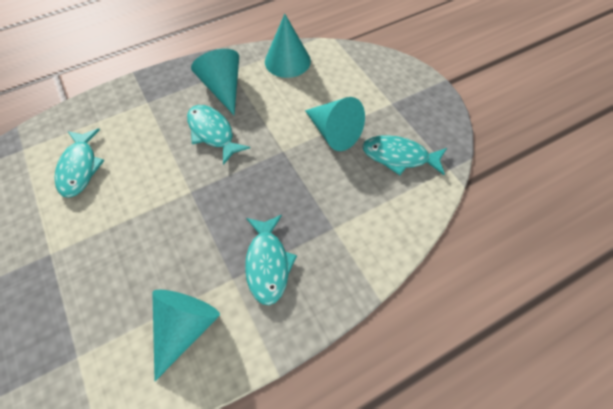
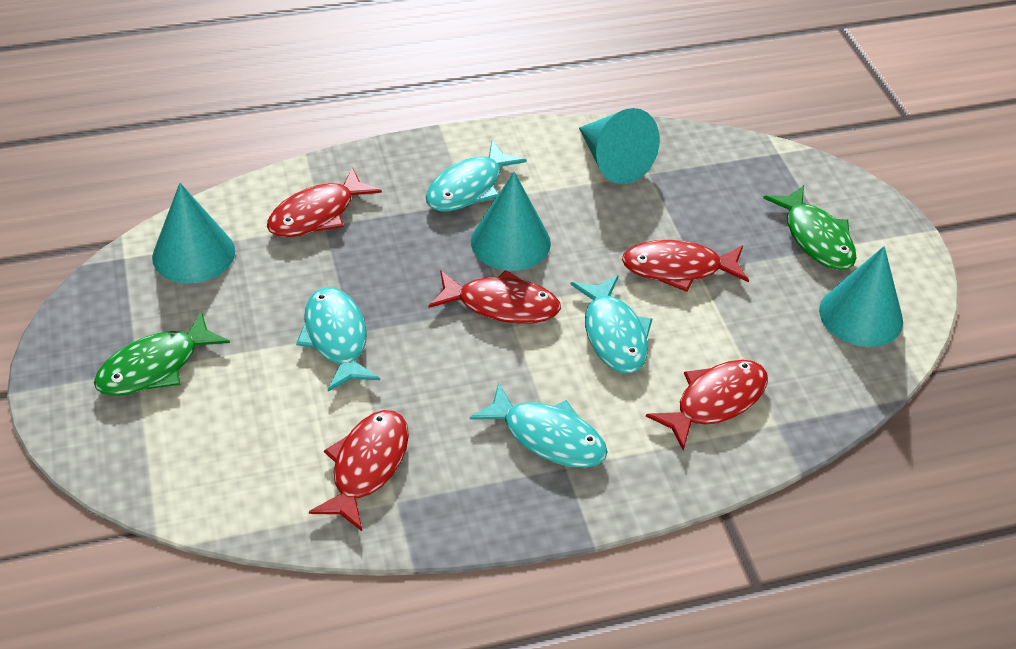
green fish: 0 -> 2
red fish: 0 -> 5

